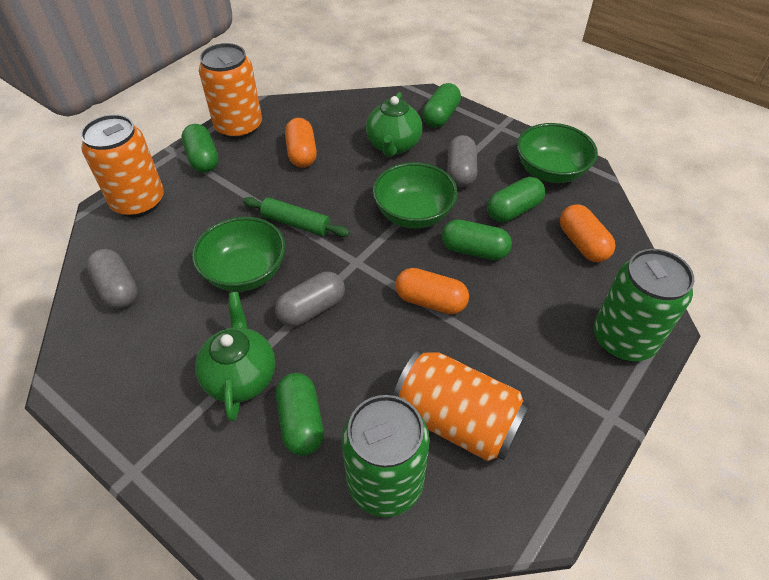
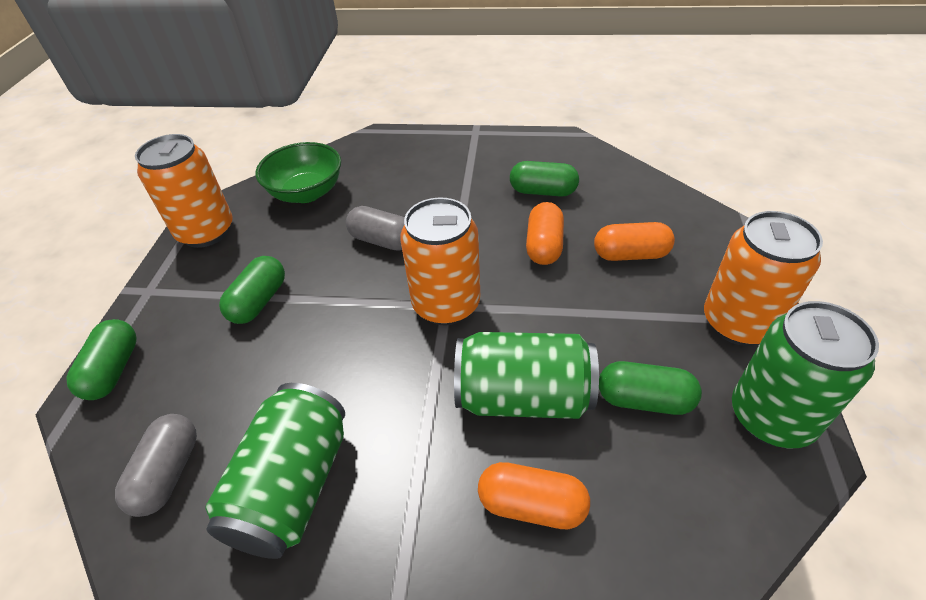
green bowl: 3 -> 1
green can: 2 -> 3
green capsule: 5 -> 4
green rolling pin: 1 -> 0
green teapot: 2 -> 0
grey capsule: 3 -> 2

